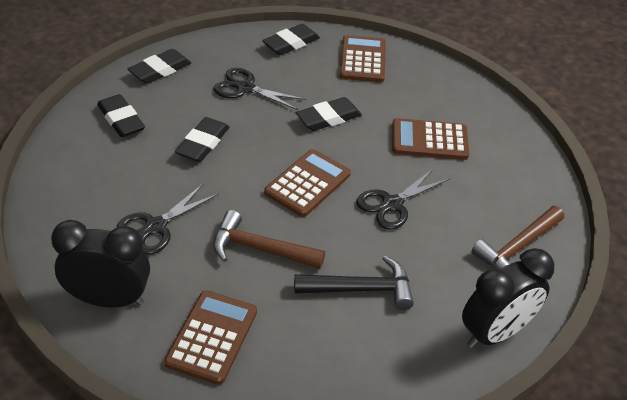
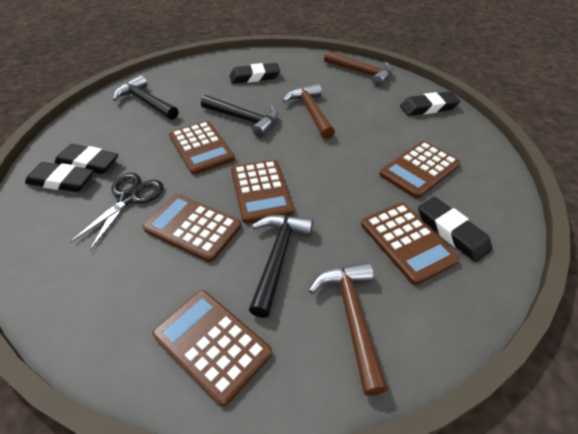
black clock: 2 -> 0
black hammer: 1 -> 3
black scissors: 3 -> 1
brown calculator: 4 -> 6
brown hammer: 2 -> 3

